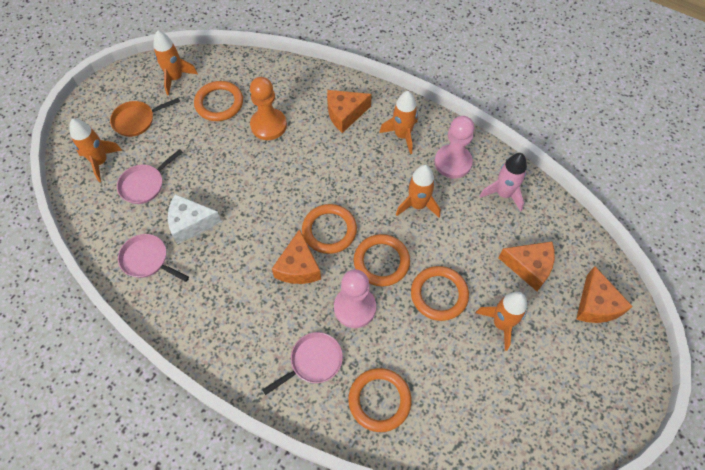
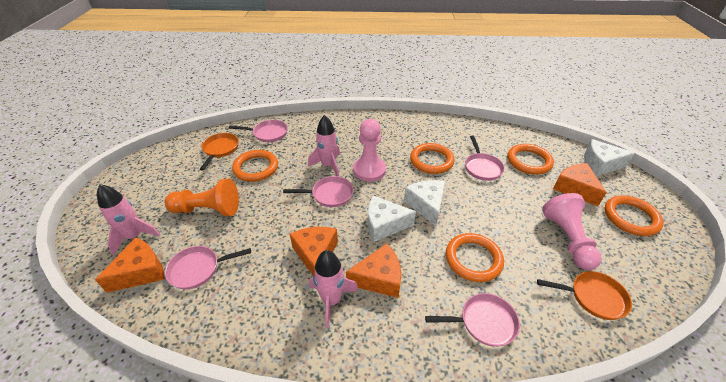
orange pan: 1 -> 2
orange rocket: 5 -> 0
pink pan: 3 -> 5
pink rocket: 1 -> 3
white cheese: 1 -> 3

